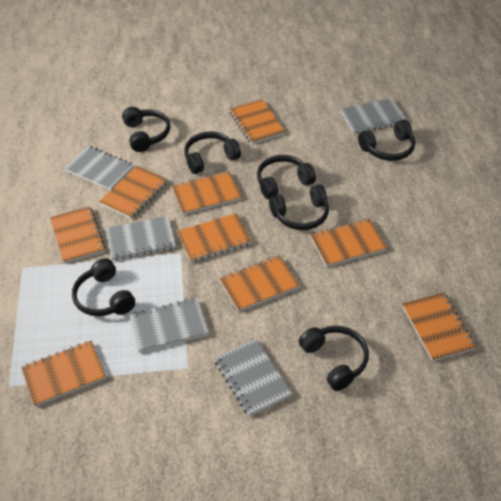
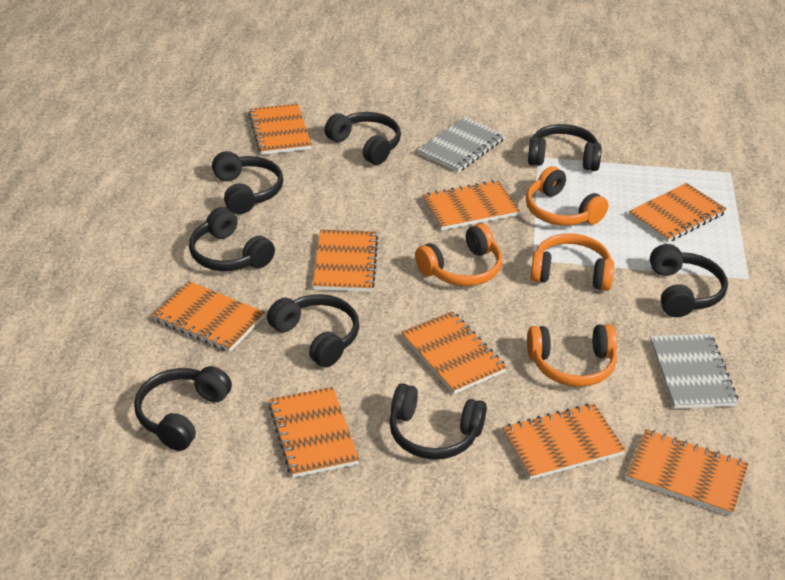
black headphones: 7 -> 8
grey notebook: 5 -> 2
orange headphones: 0 -> 4

